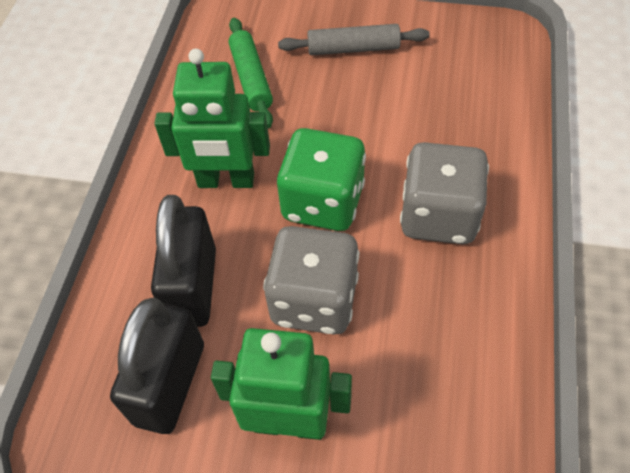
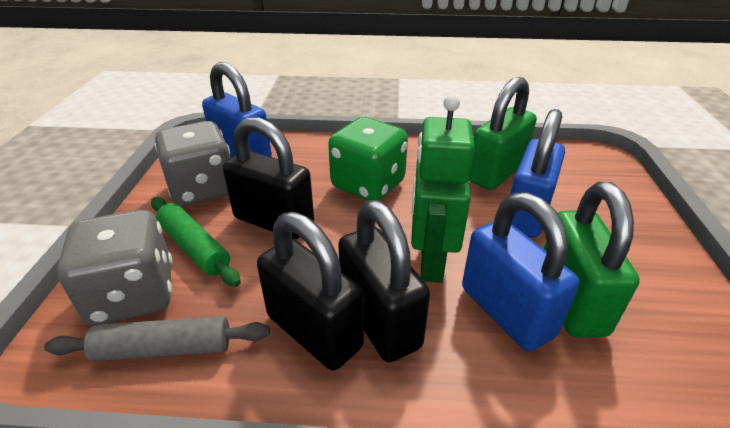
black padlock: 2 -> 3
blue padlock: 0 -> 3
green padlock: 0 -> 2
green robot: 2 -> 1

